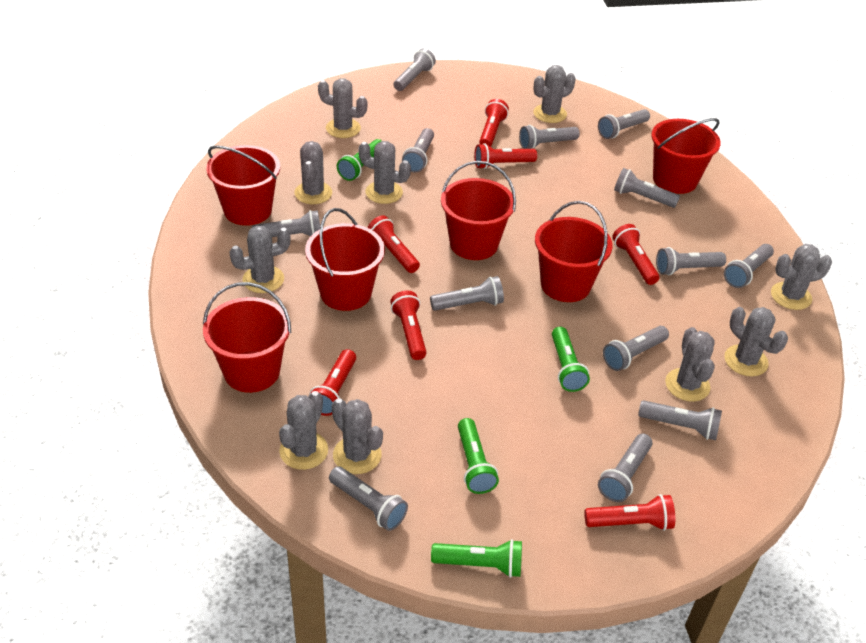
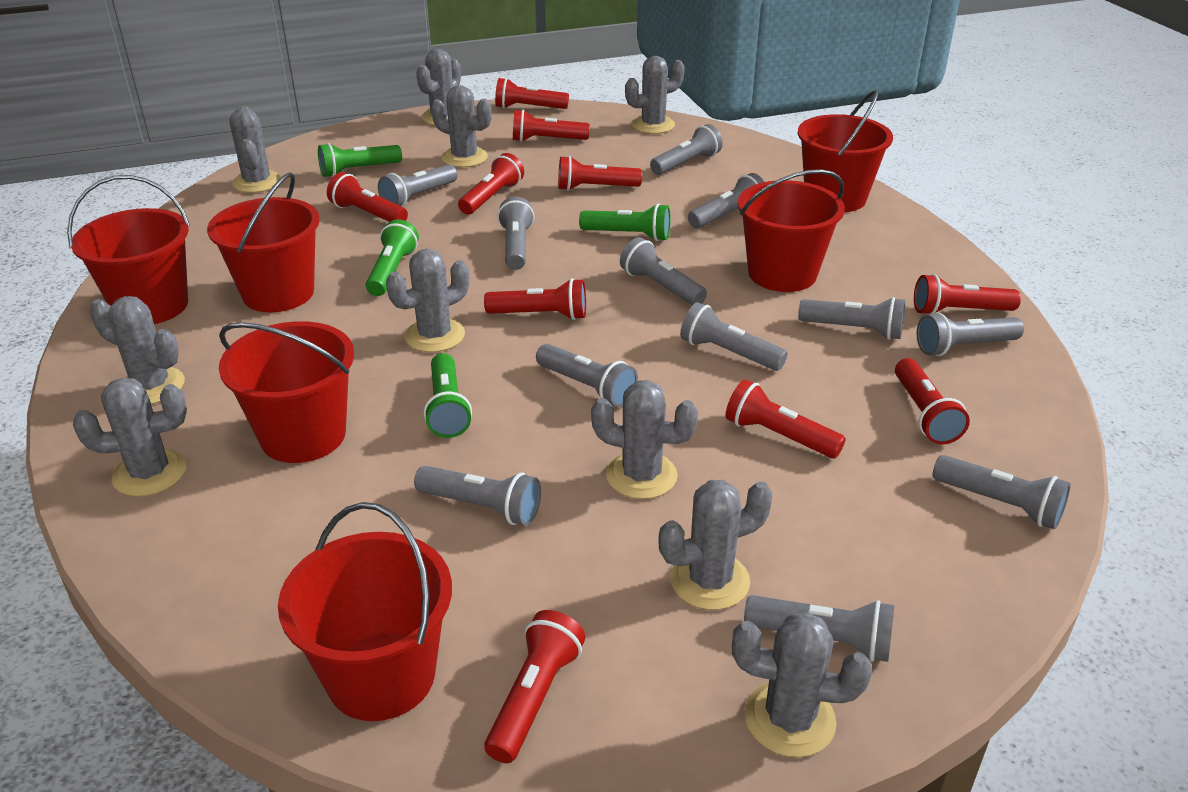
grey flashlight: 13 -> 12
red flashlight: 7 -> 10

